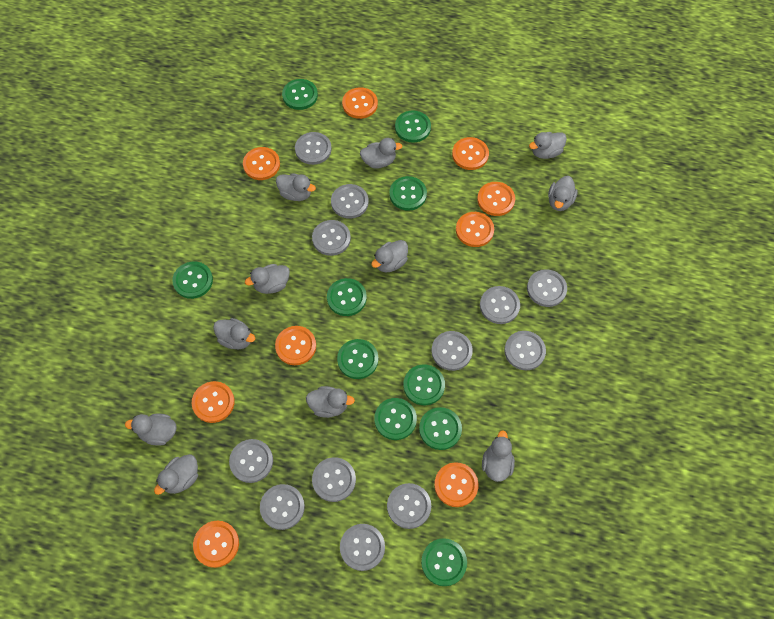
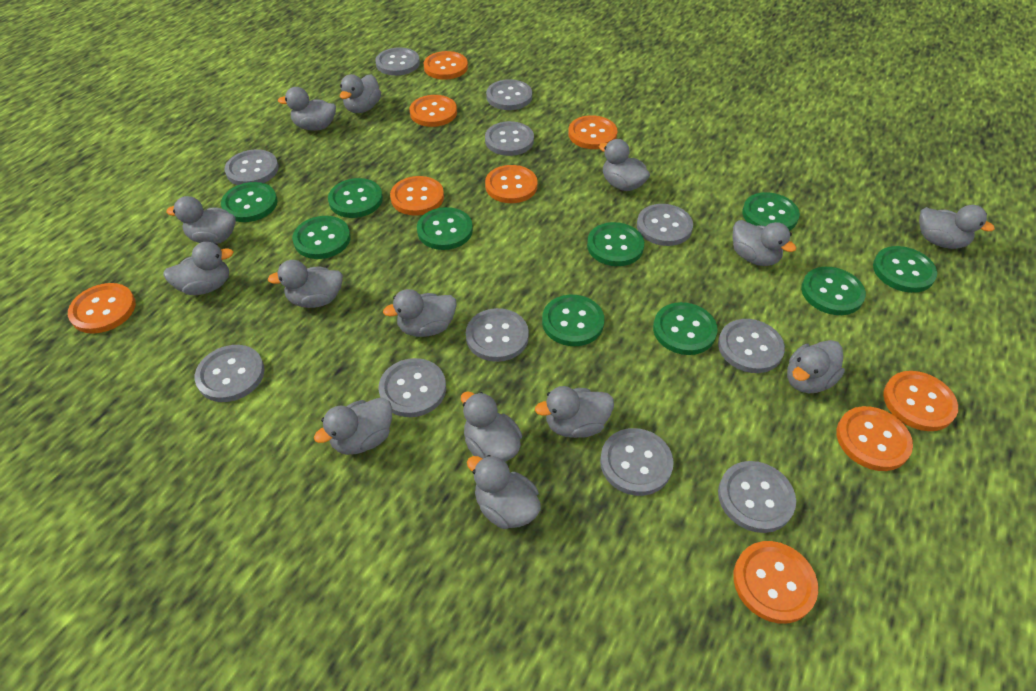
grey button: 12 -> 11
grey duck: 11 -> 14

